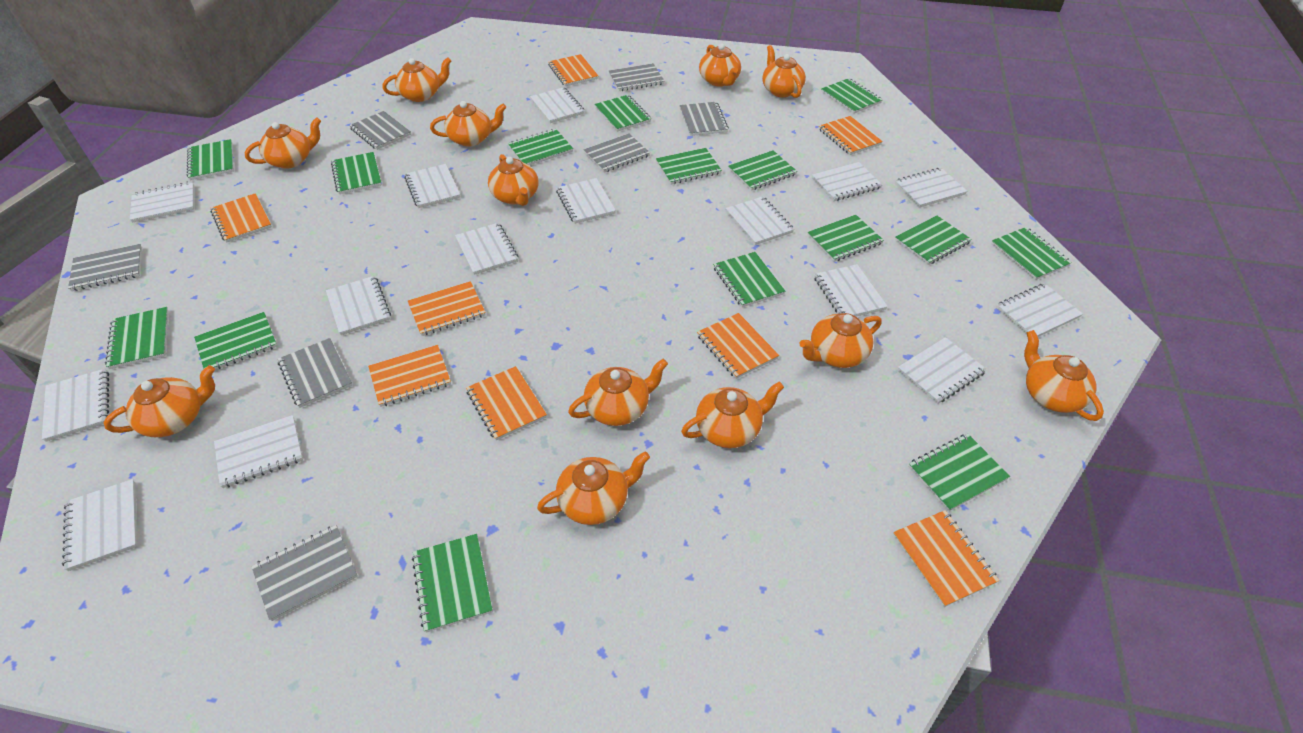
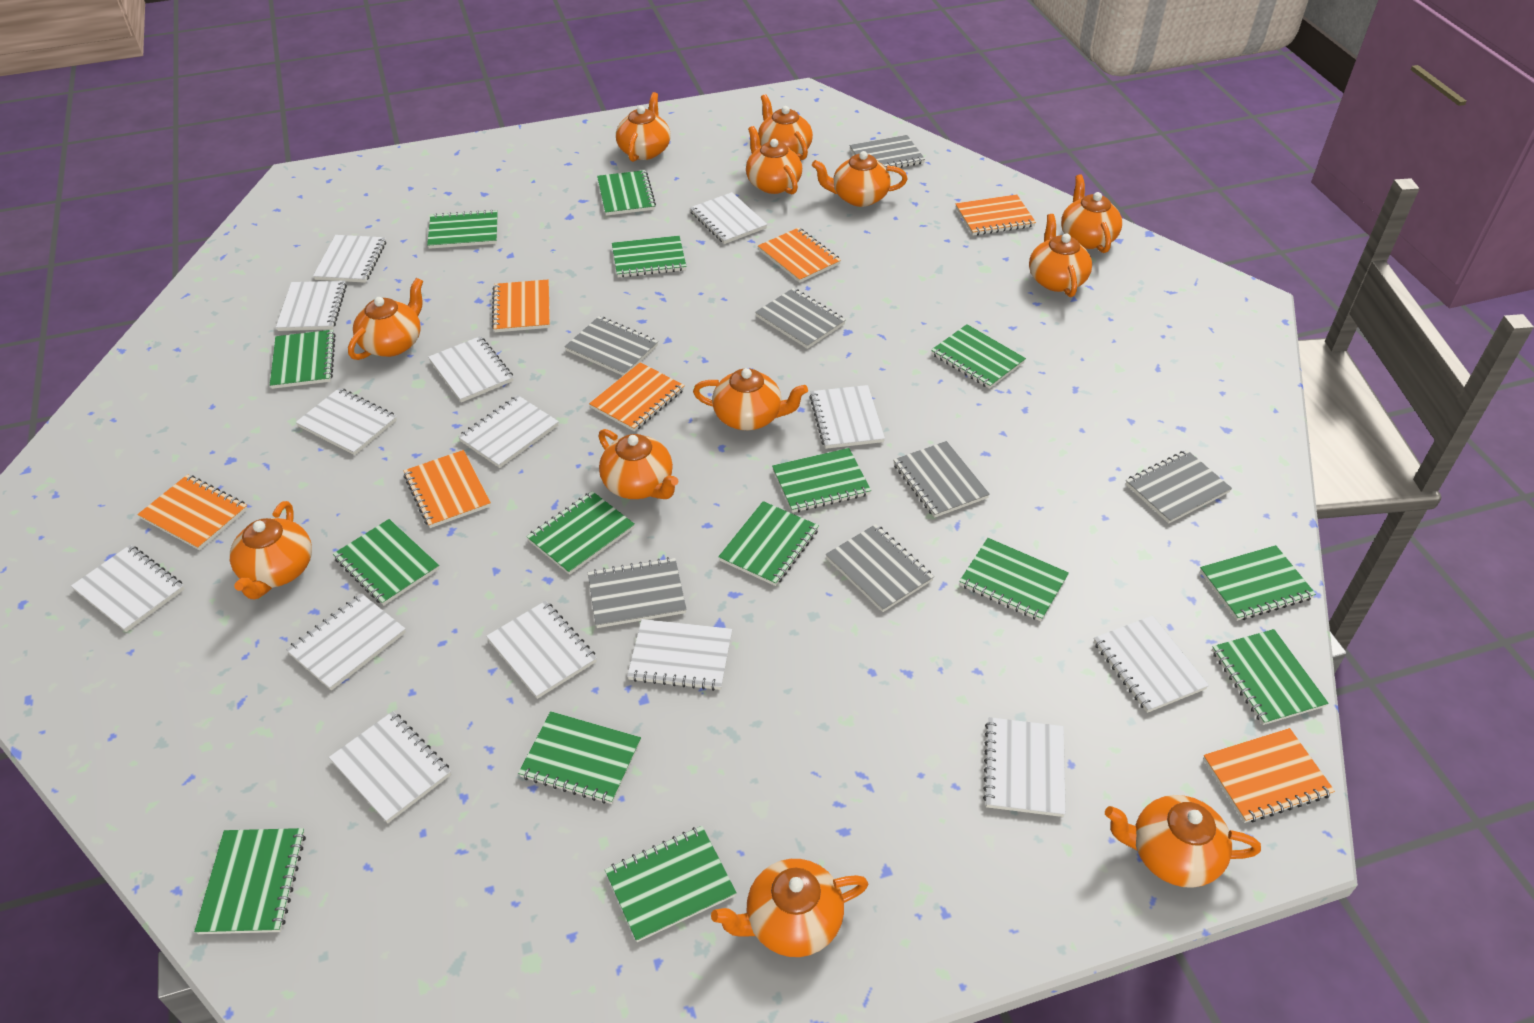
orange notebook: 8 -> 7
white notebook: 15 -> 14

